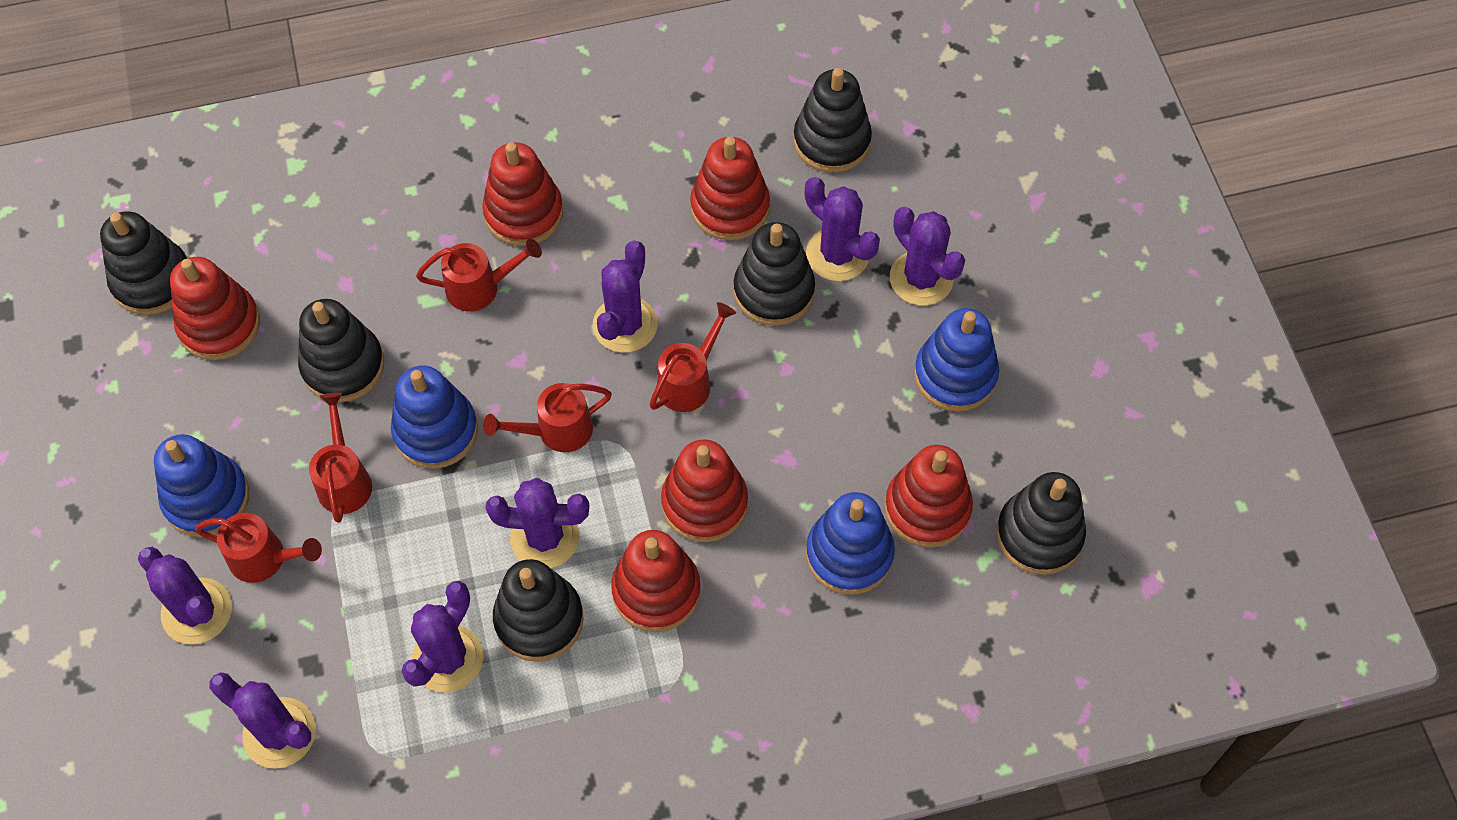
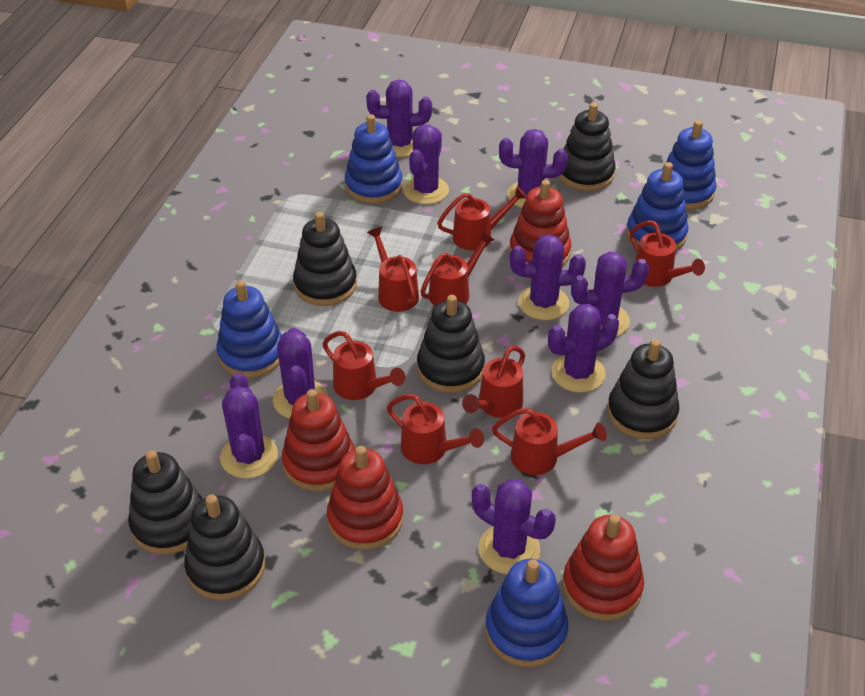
blue stacking toy: 4 -> 5
purple cactus: 7 -> 9
red stacking toy: 6 -> 4
red watering can: 5 -> 8

